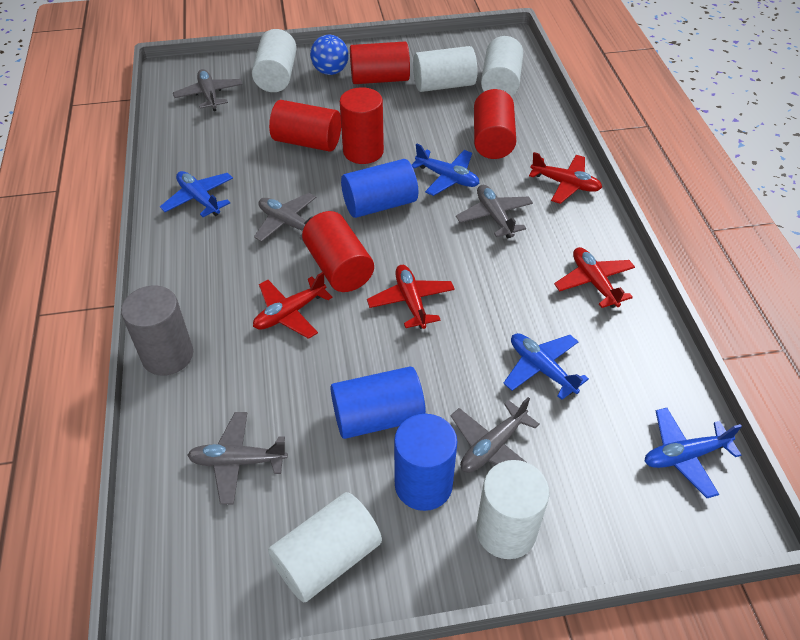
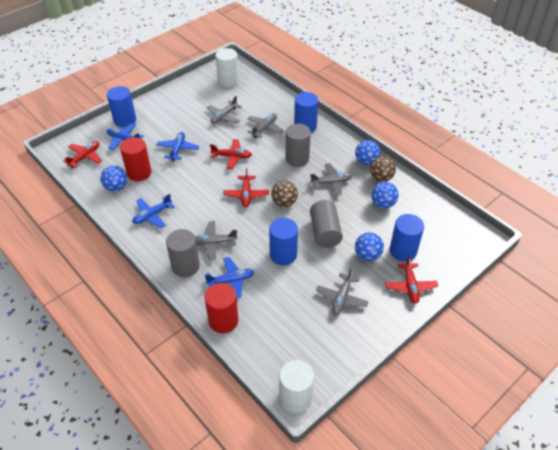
blue ball: 1 -> 4
blue cylinder: 3 -> 4
brown ball: 0 -> 2
grey cylinder: 1 -> 3
red cylinder: 5 -> 2
white cylinder: 5 -> 2

